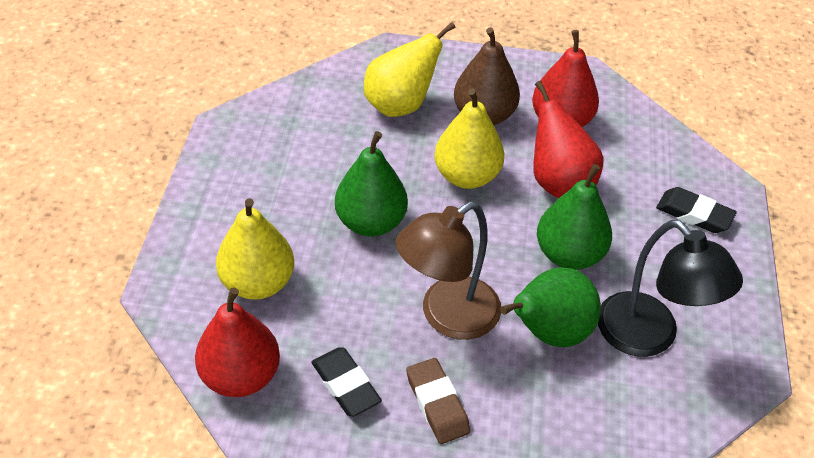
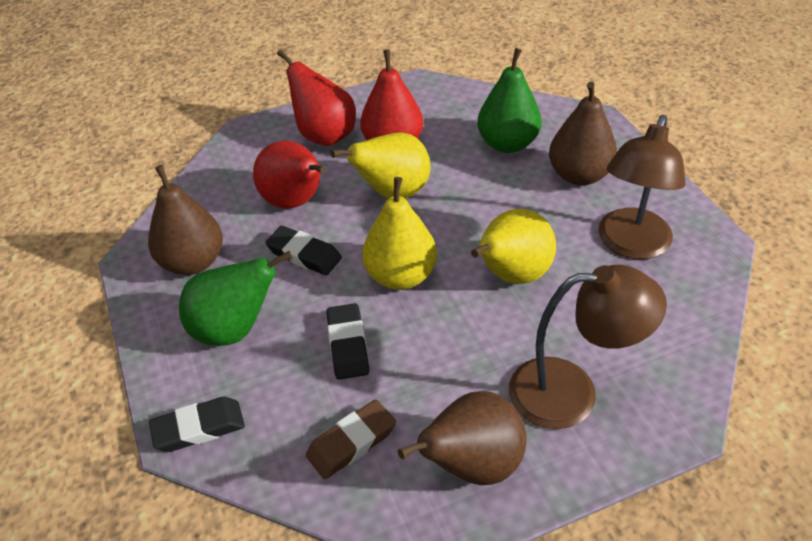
black eraser: 2 -> 3
black lamp: 1 -> 0
brown lamp: 1 -> 2
brown pear: 1 -> 3
green pear: 3 -> 2

